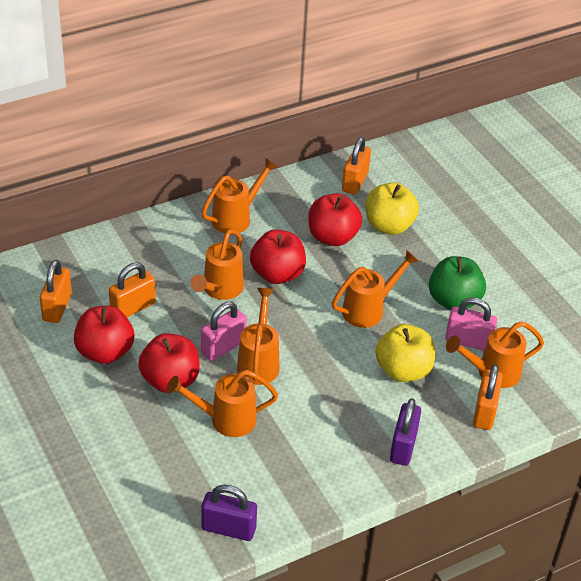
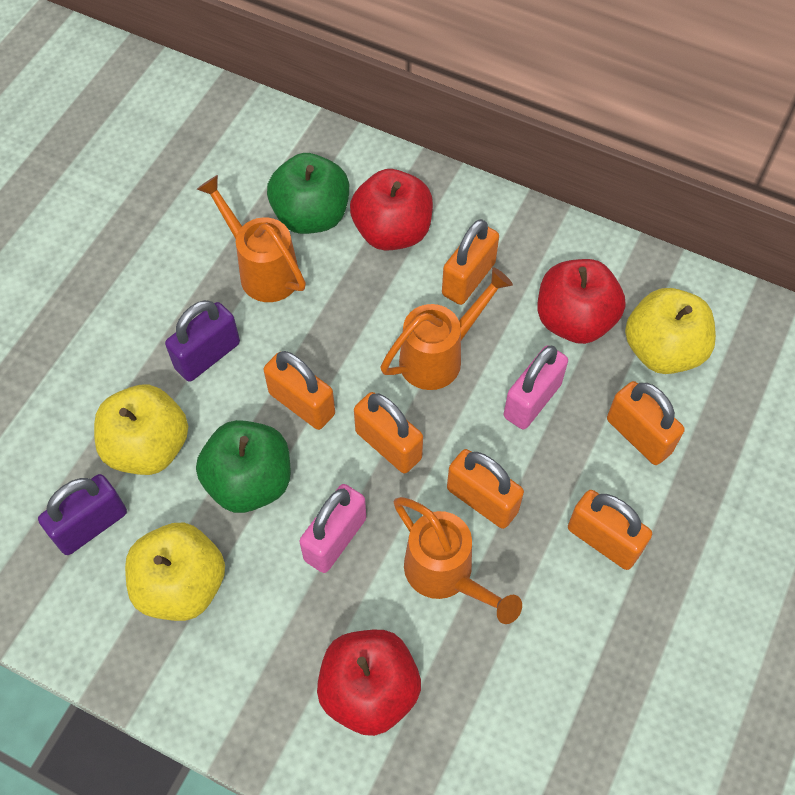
green apple: 1 -> 2
orange padlock: 4 -> 6
orange watering can: 6 -> 3
red apple: 4 -> 3
yellow apple: 2 -> 3

